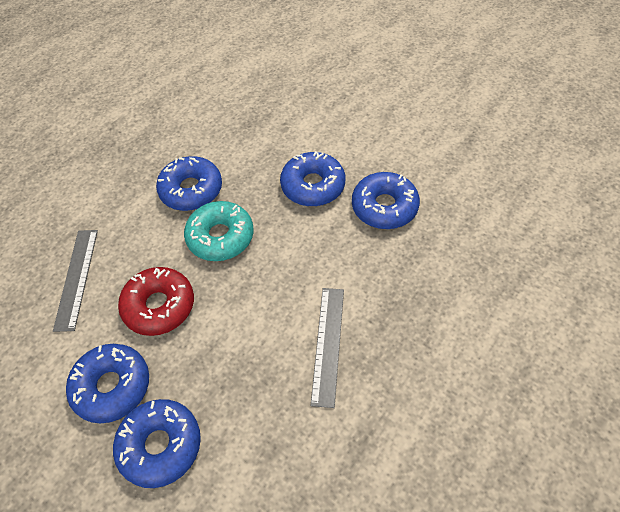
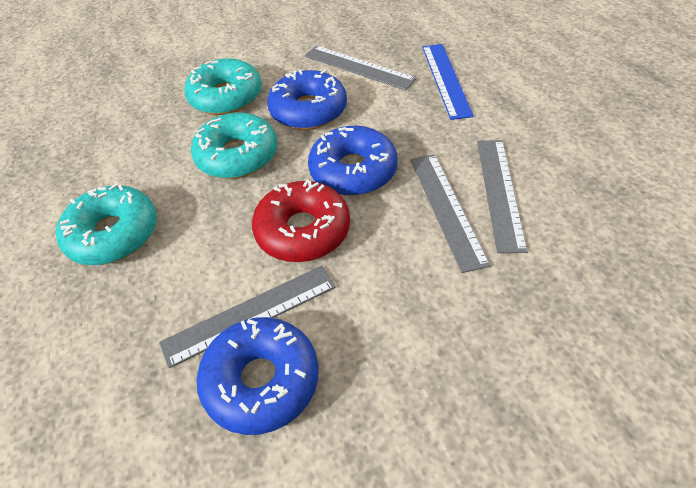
blue donut: 5 -> 3
blue ruler: 0 -> 1
grey ruler: 2 -> 4
turquoise donut: 1 -> 3

